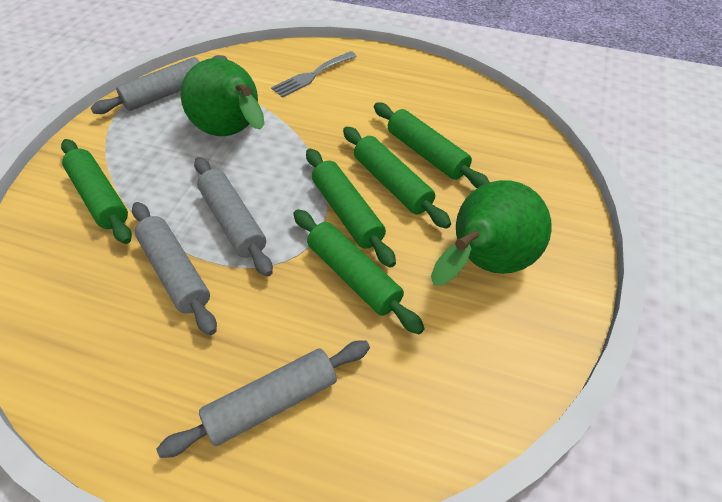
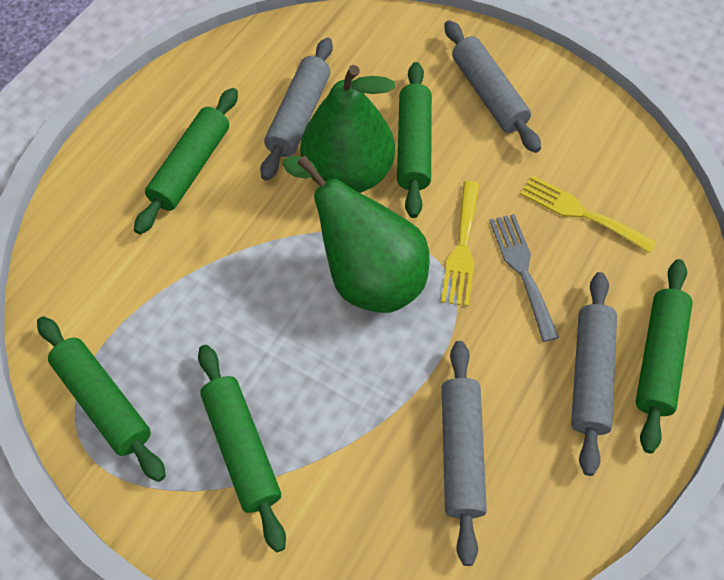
yellow fork: 0 -> 2

